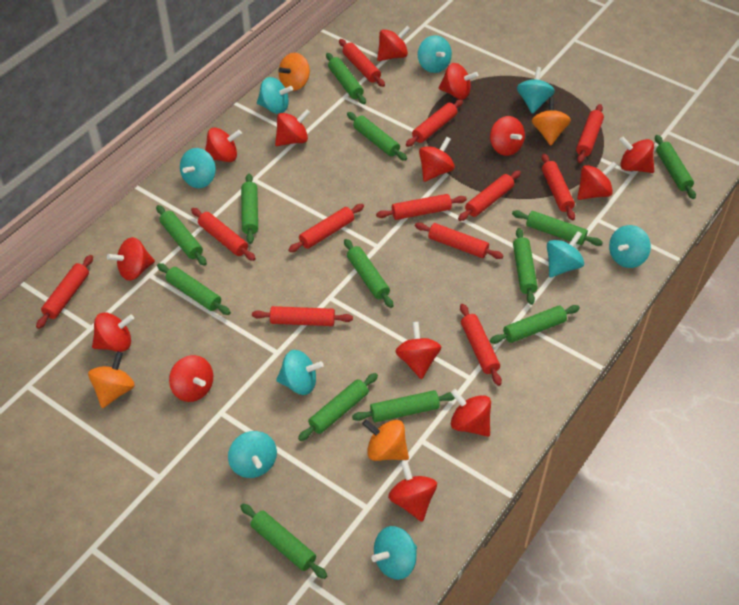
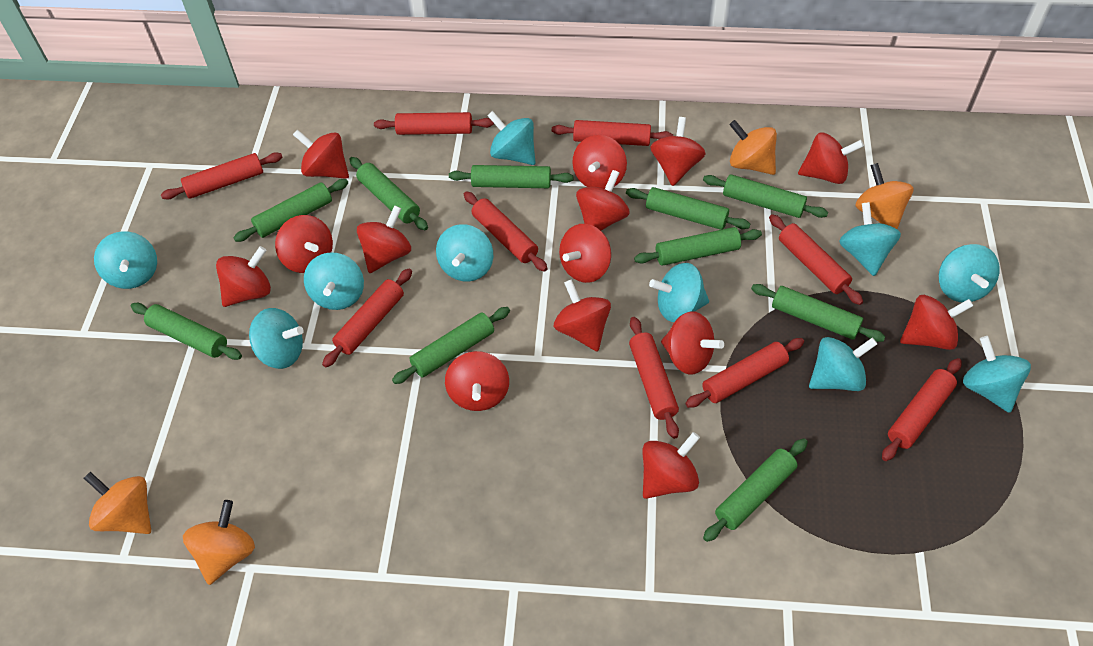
green rolling pin: 13 -> 10
red rolling pin: 12 -> 9
turquoise spinning top: 9 -> 10

